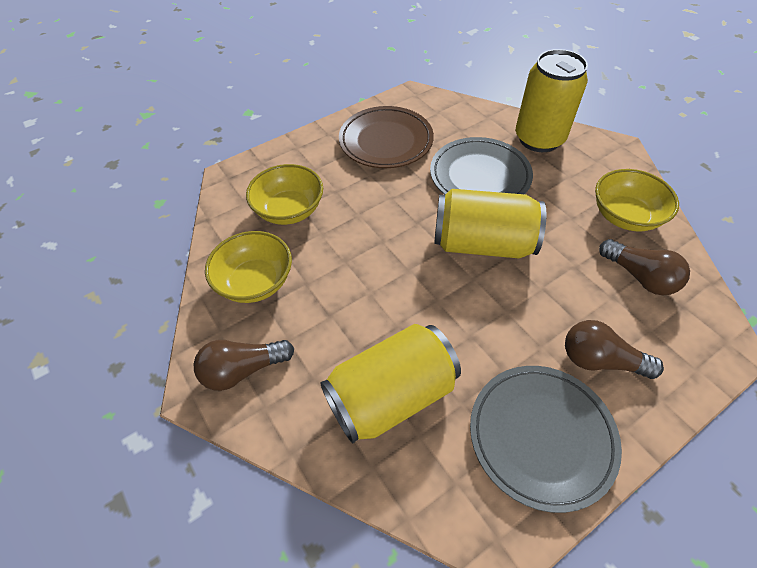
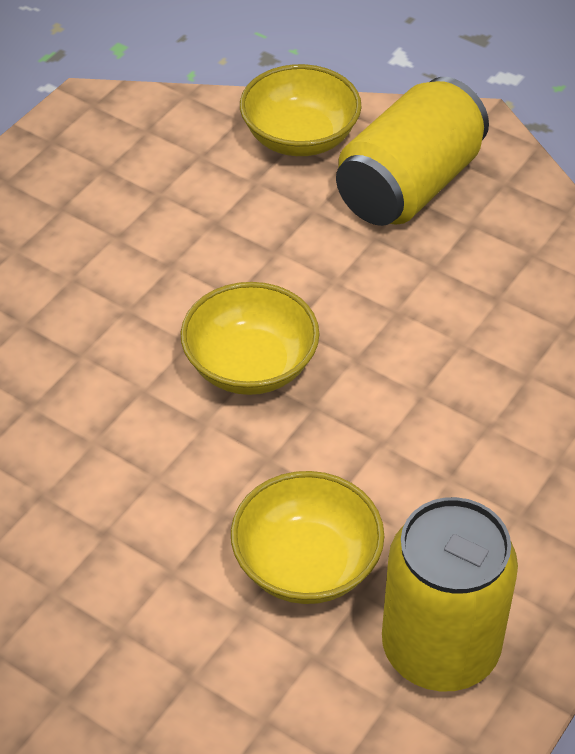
brown light bulb: 3 -> 0
brown plate: 1 -> 0
grey plate: 2 -> 0
yellow can: 3 -> 2

